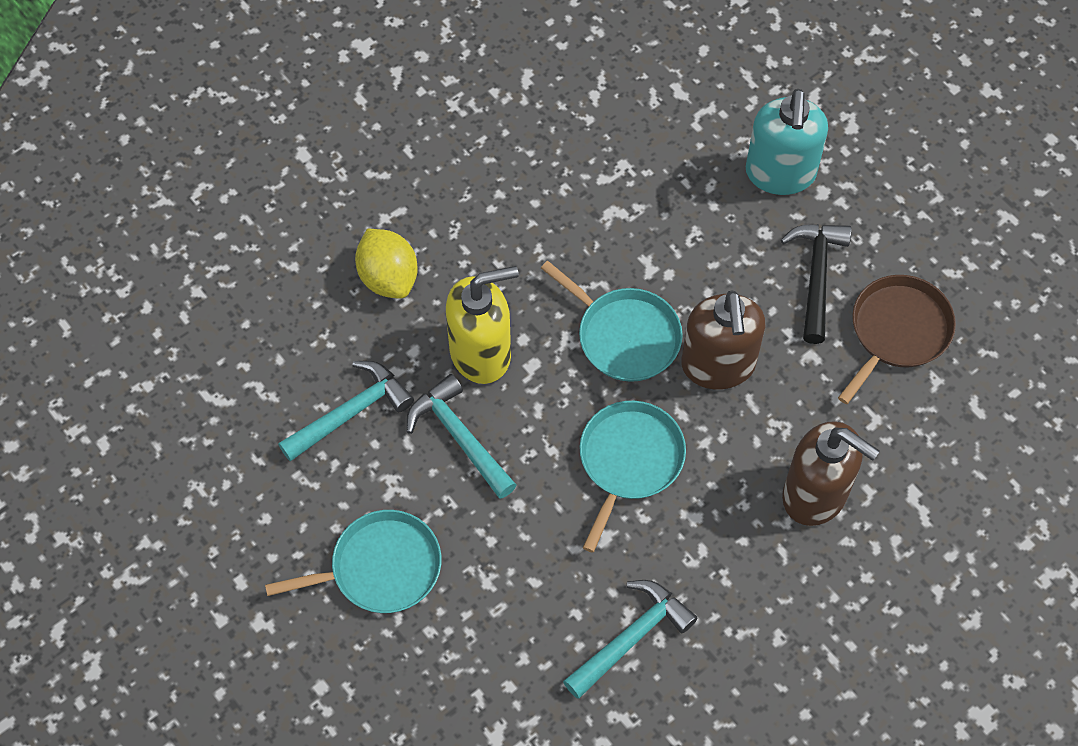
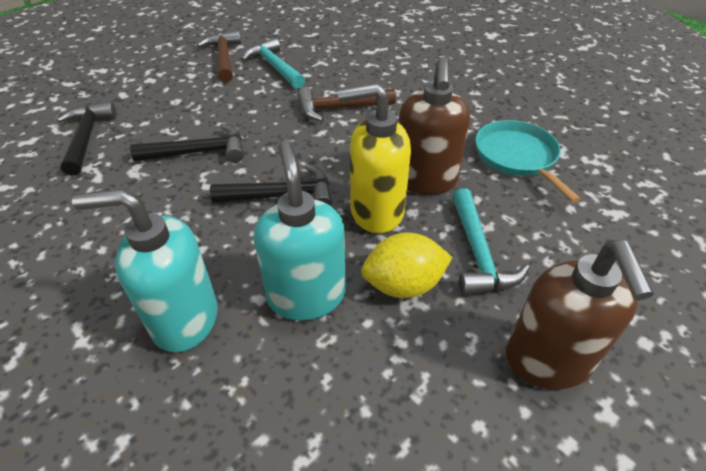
black hammer: 1 -> 3
brown hammer: 0 -> 2
brown pan: 1 -> 0
turquoise hammer: 3 -> 2
turquoise pan: 3 -> 1
turquoise soap dispenser: 1 -> 2

